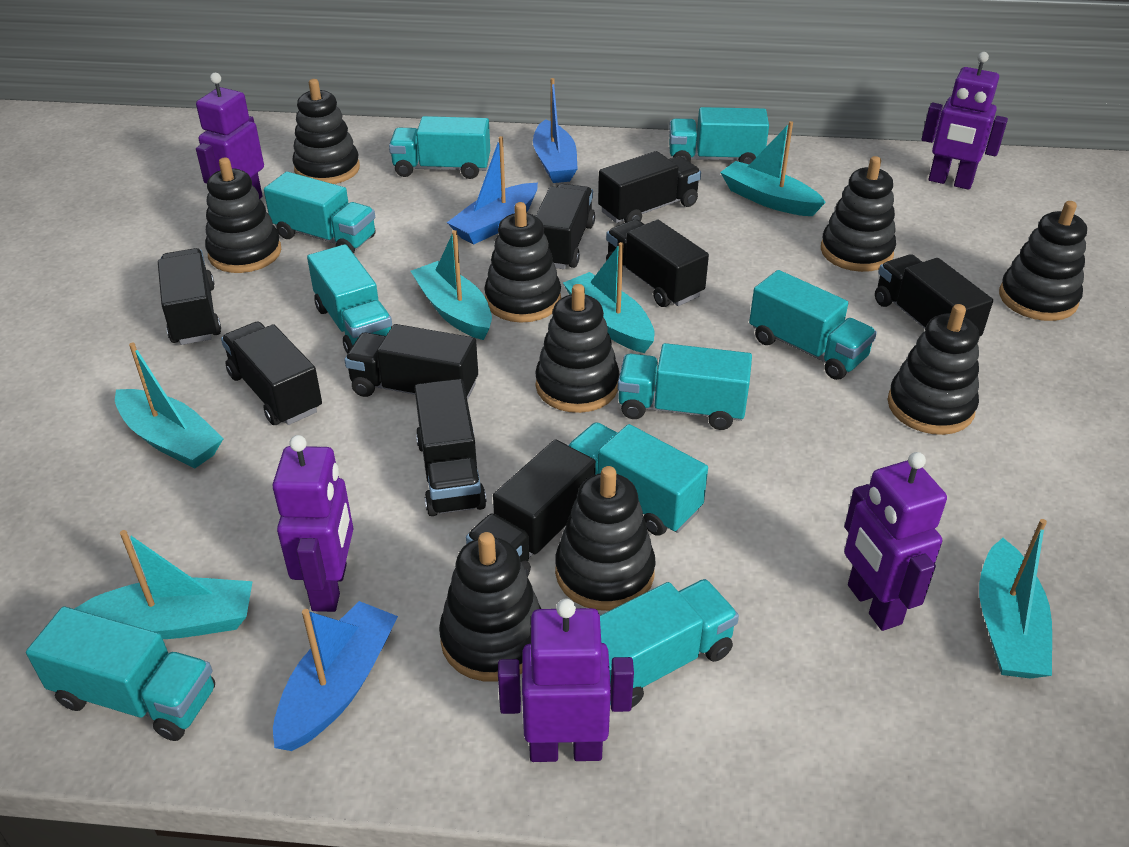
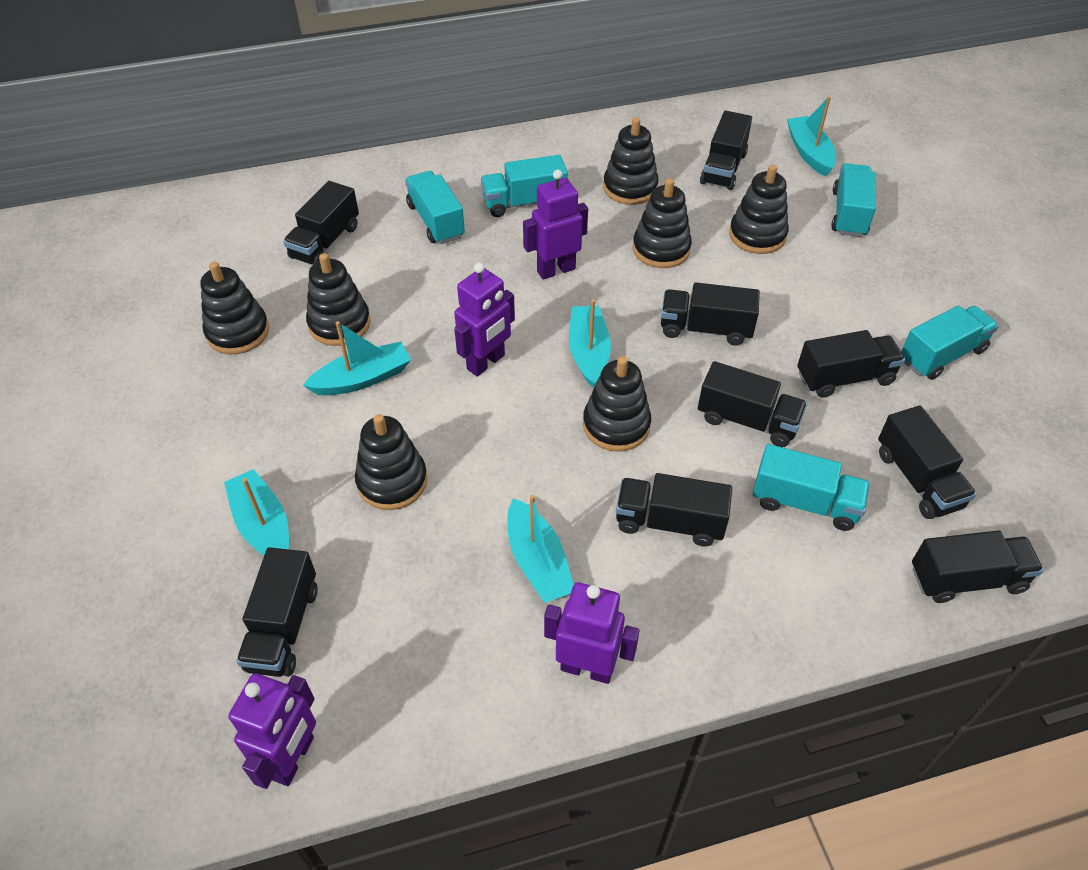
black stacking toy: 9 -> 7
blue boat: 3 -> 0
purple robot: 5 -> 4
turquoise boat: 6 -> 5
turquoise truck: 9 -> 5

